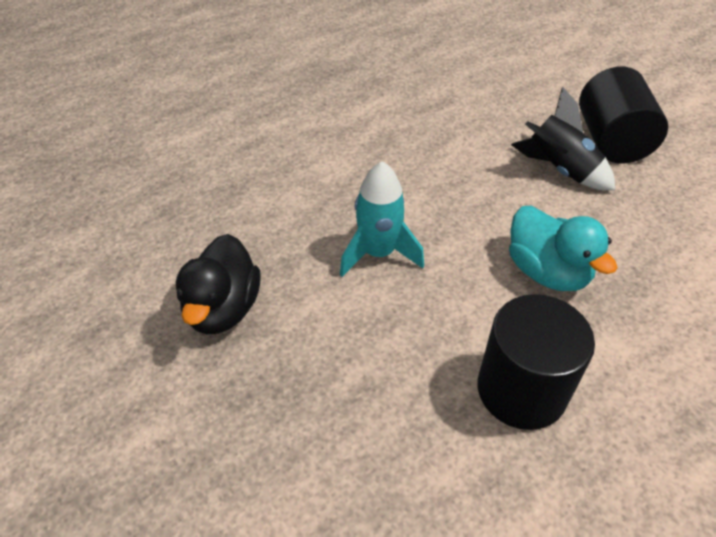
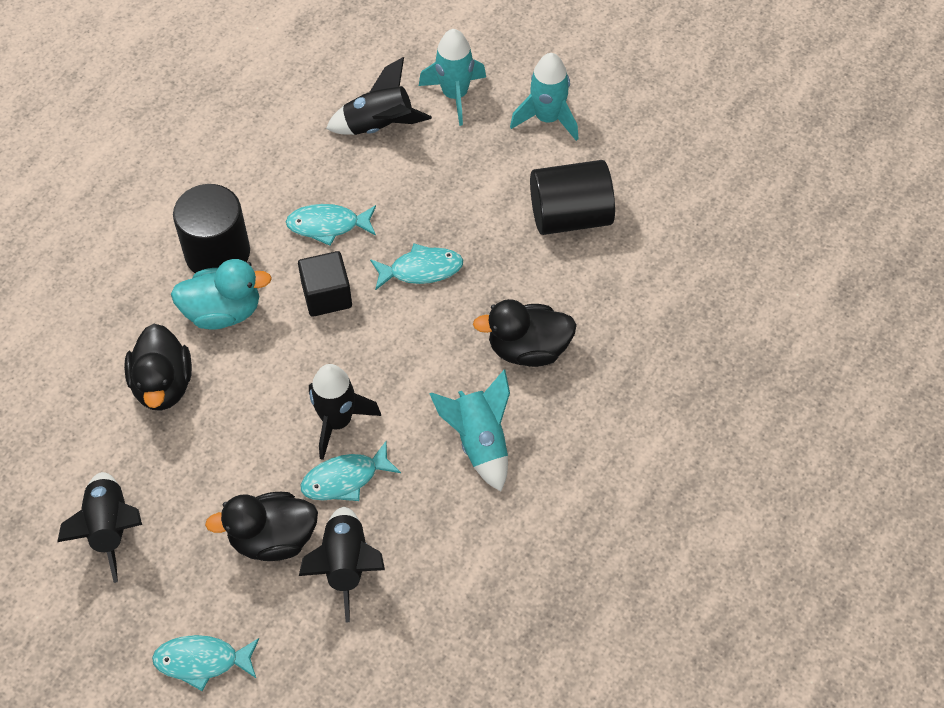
black cube: 0 -> 1
black duck: 1 -> 3
black rocket: 1 -> 4
turquoise fish: 0 -> 4
turquoise rocket: 1 -> 3

